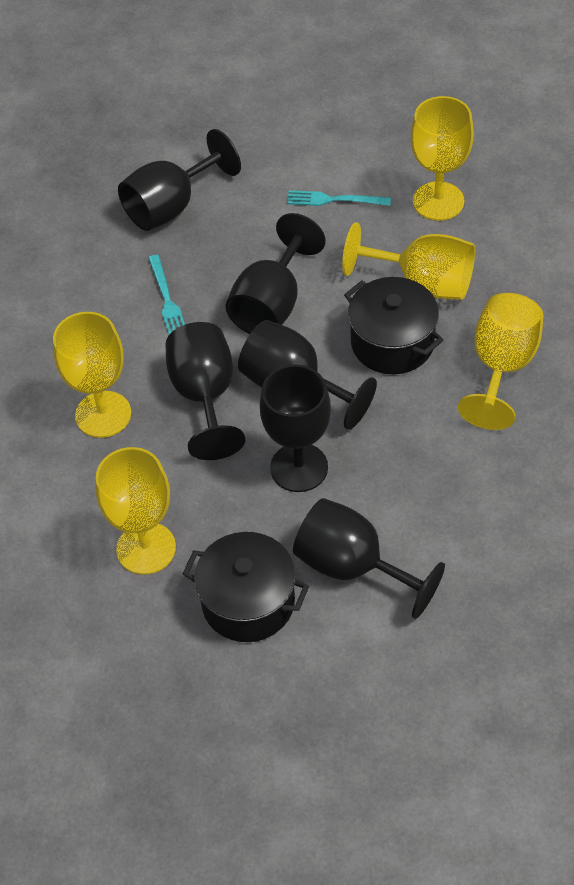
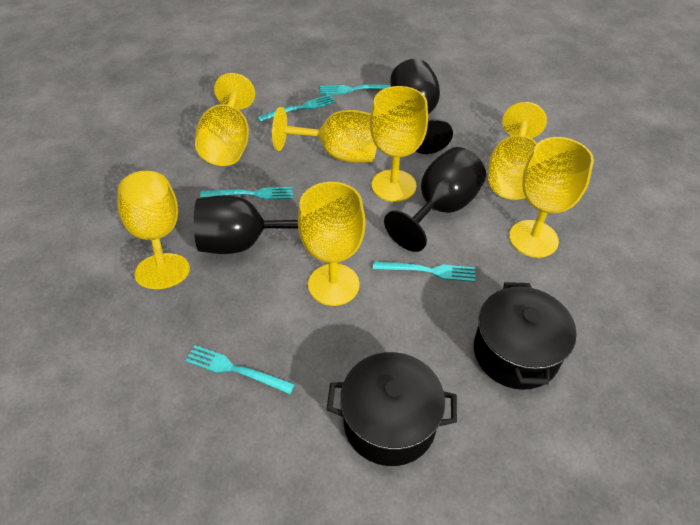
black goblet: 6 -> 3
turquoise fork: 2 -> 5
yellow goblet: 5 -> 7

